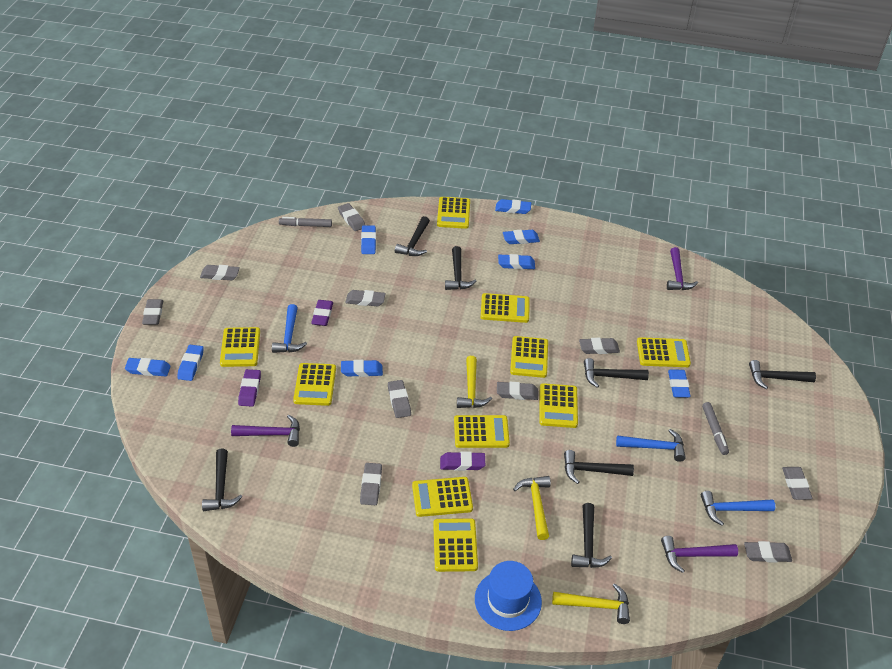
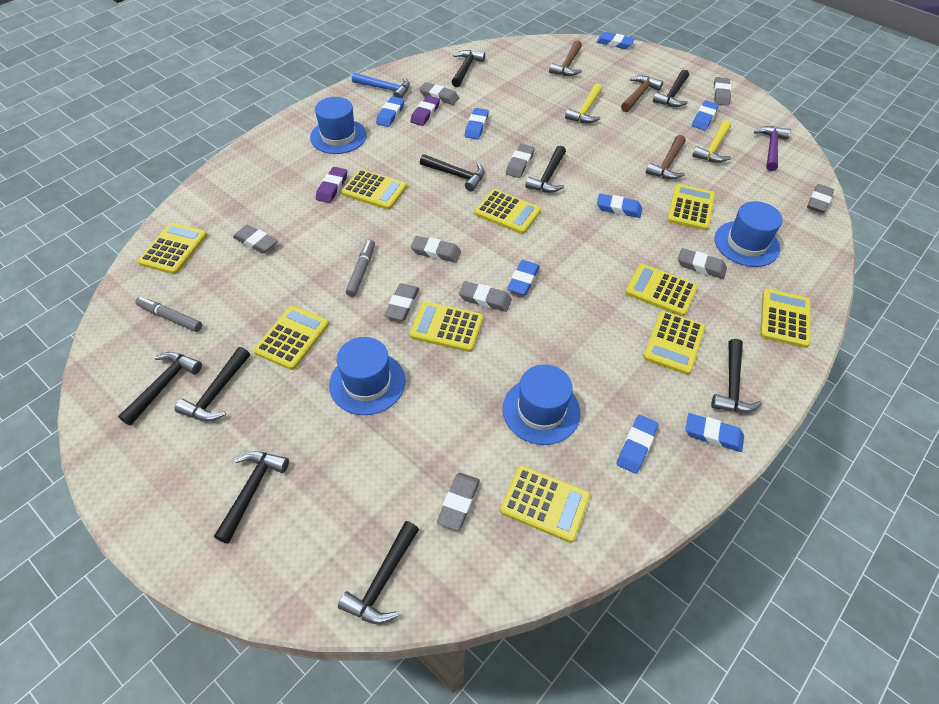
black hammer: 7 -> 9
blue hammer: 3 -> 1
blue hat: 1 -> 4
brown hammer: 0 -> 3
purple eraser: 3 -> 2
purple hammer: 3 -> 1
yellow hammer: 3 -> 2

